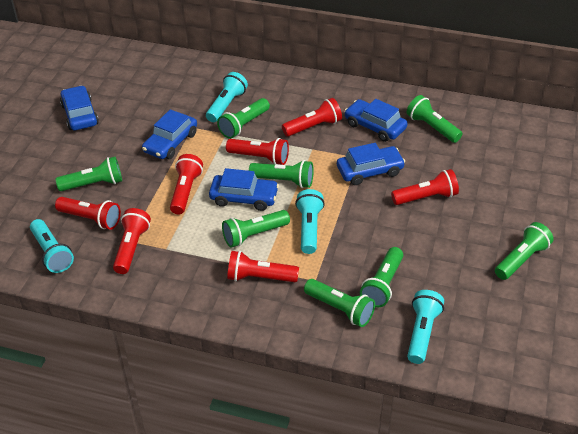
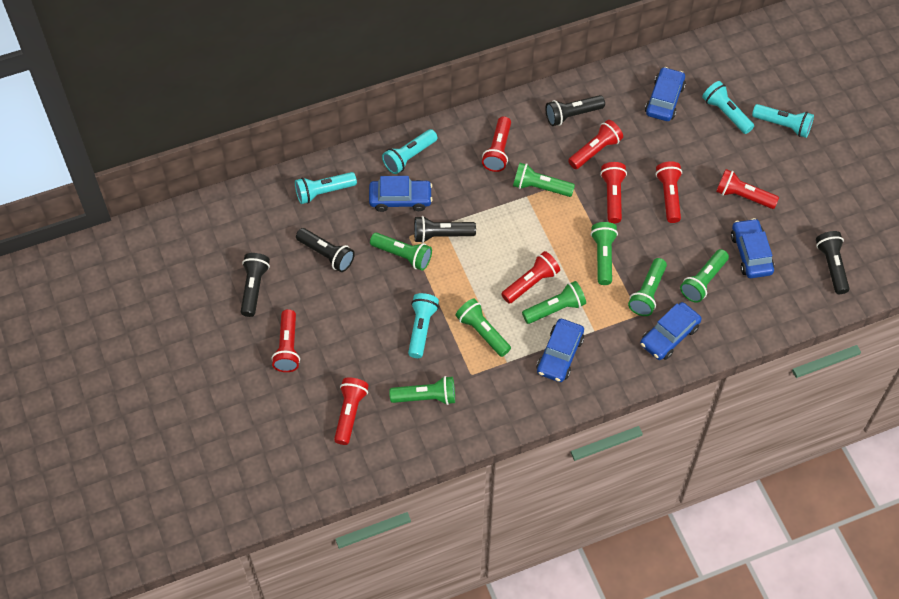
black flashlight: 0 -> 5
red flashlight: 7 -> 8
turquoise flashlight: 4 -> 5

